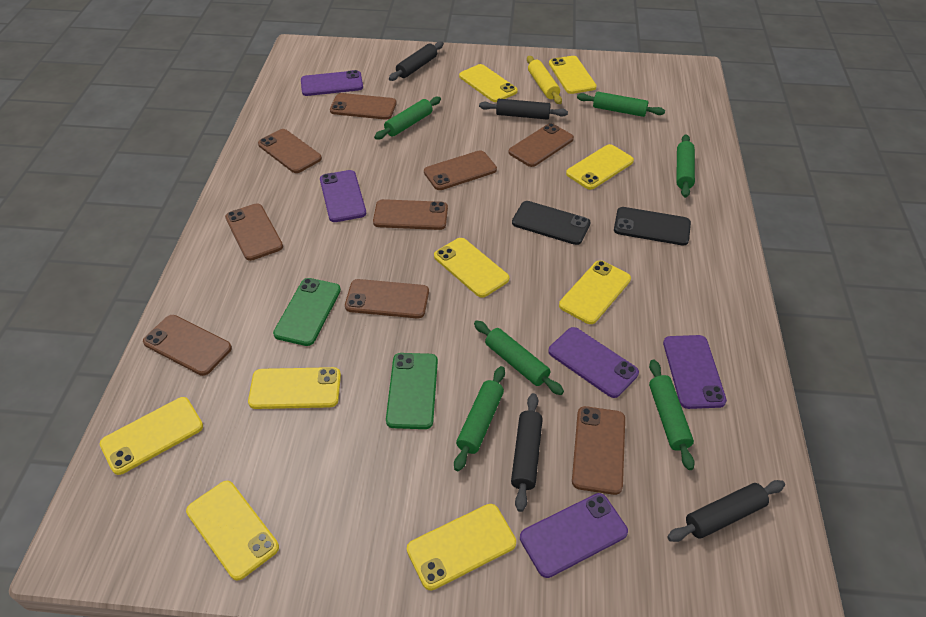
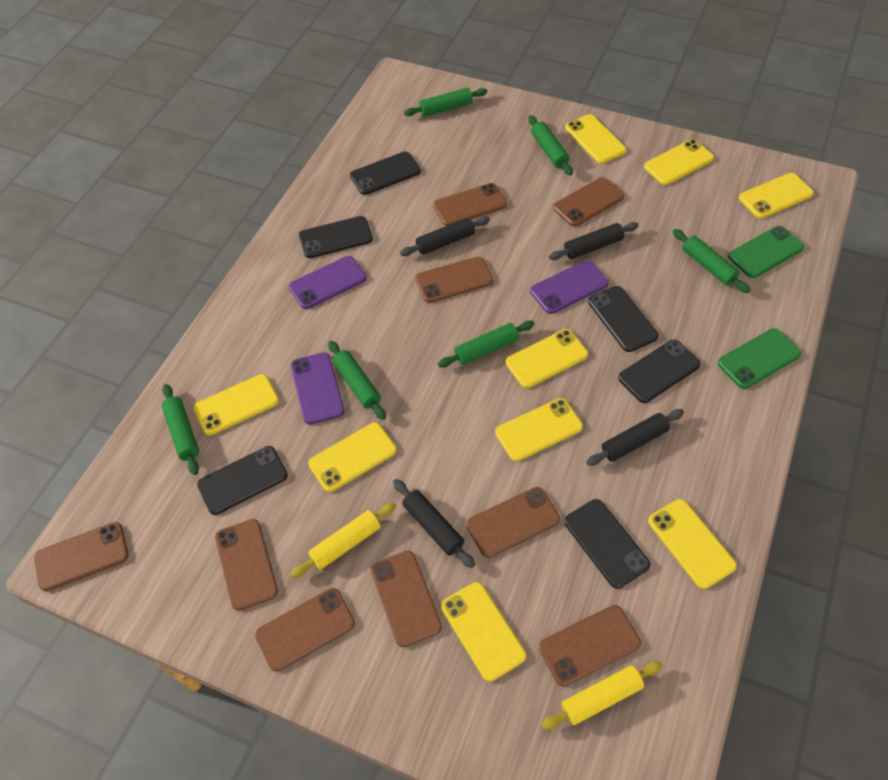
black phone: 2 -> 6
purple phone: 5 -> 3
yellow rolling pin: 1 -> 2

